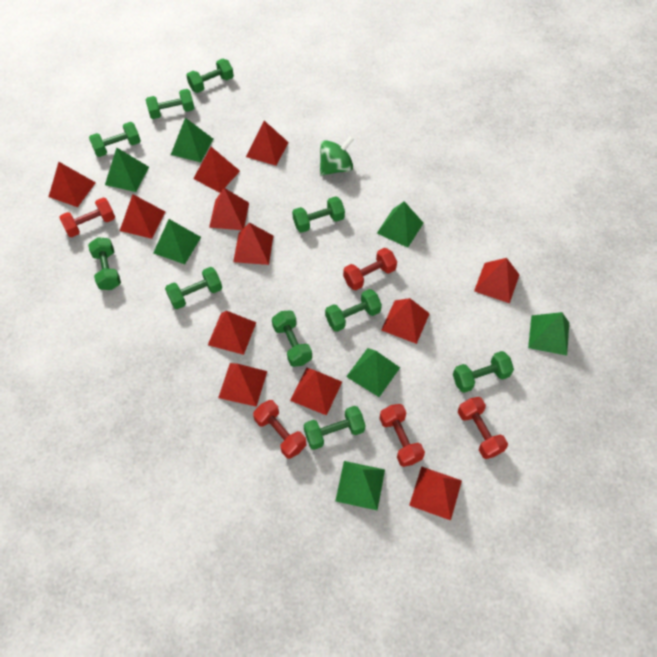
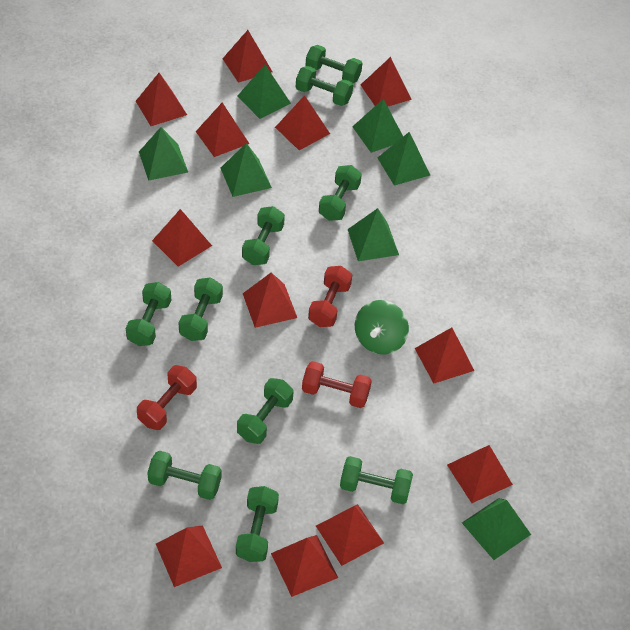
red dumbbell: 5 -> 3

